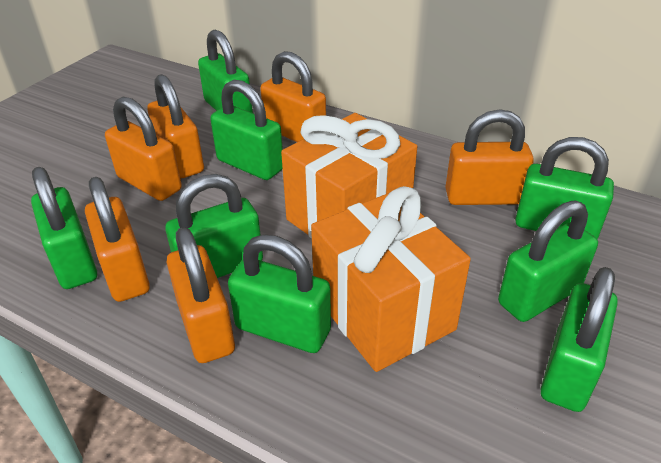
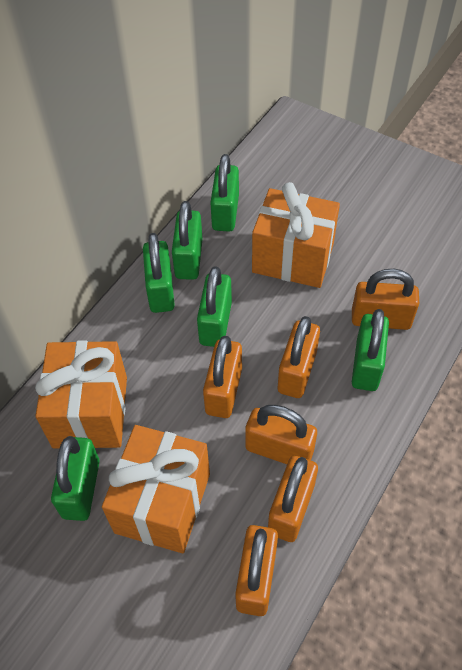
green padlock: 8 -> 6
orange gift: 2 -> 3

